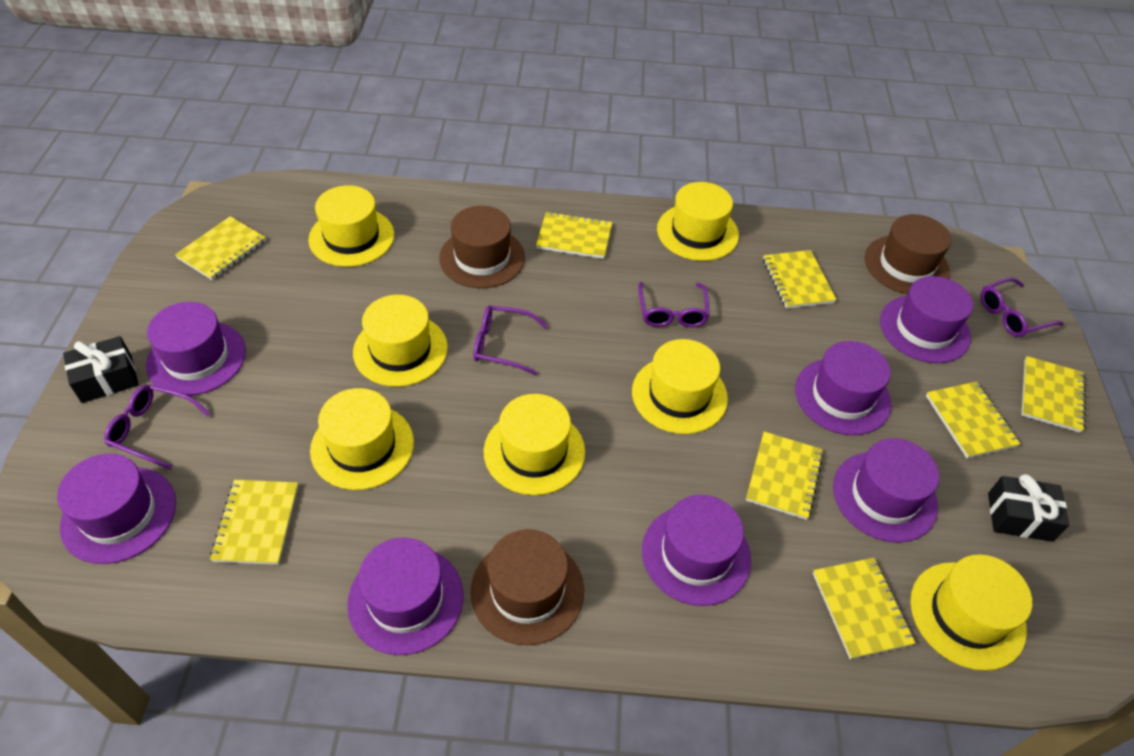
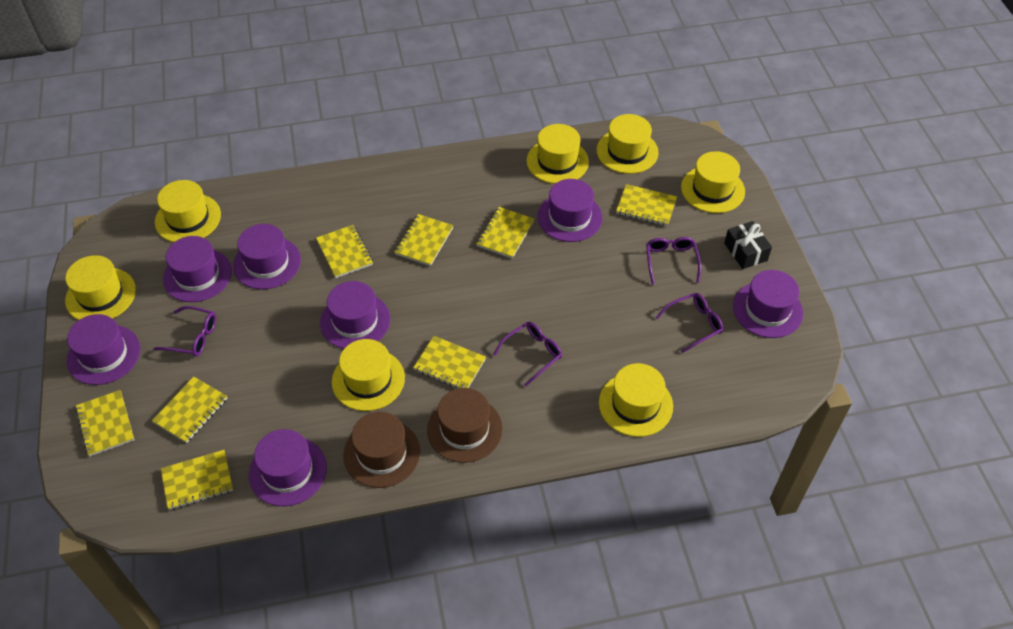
black gift: 2 -> 1
brown hat: 3 -> 2

